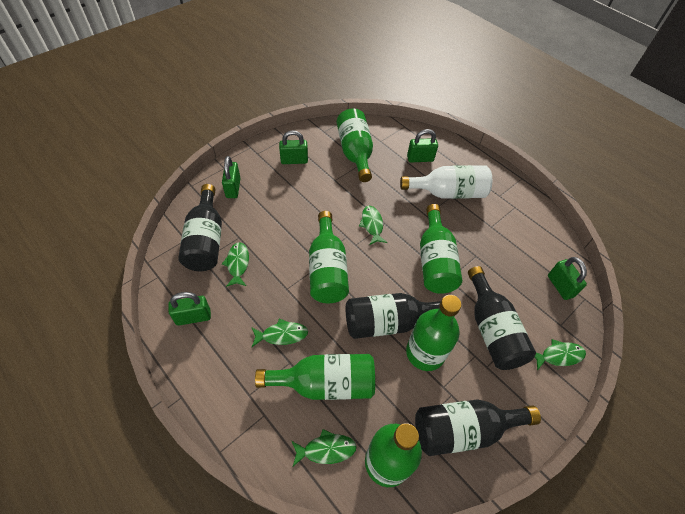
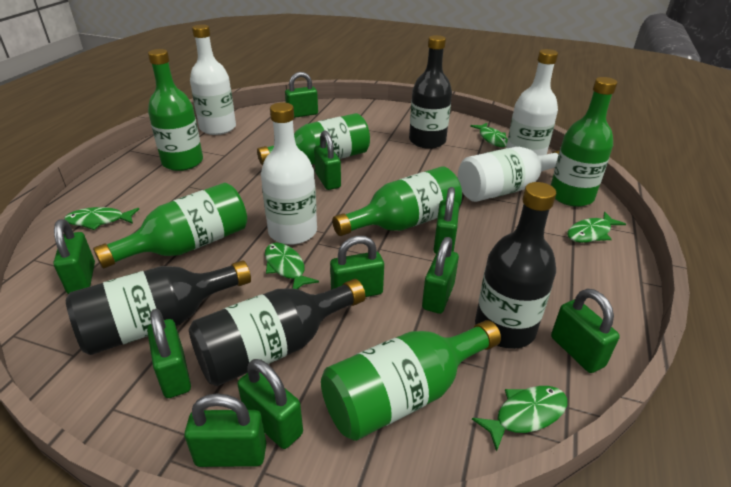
green padlock: 5 -> 10
white bottle: 1 -> 4

